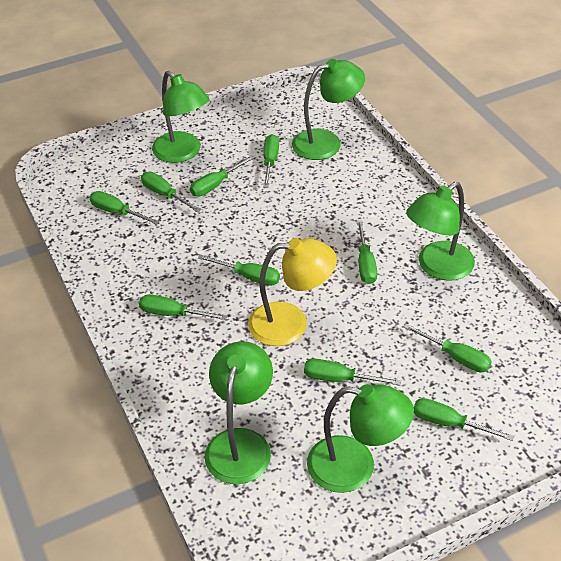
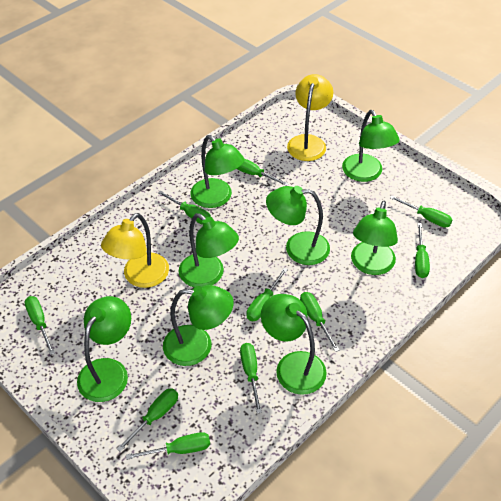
green lamp: 5 -> 8
yellow lamp: 1 -> 2

